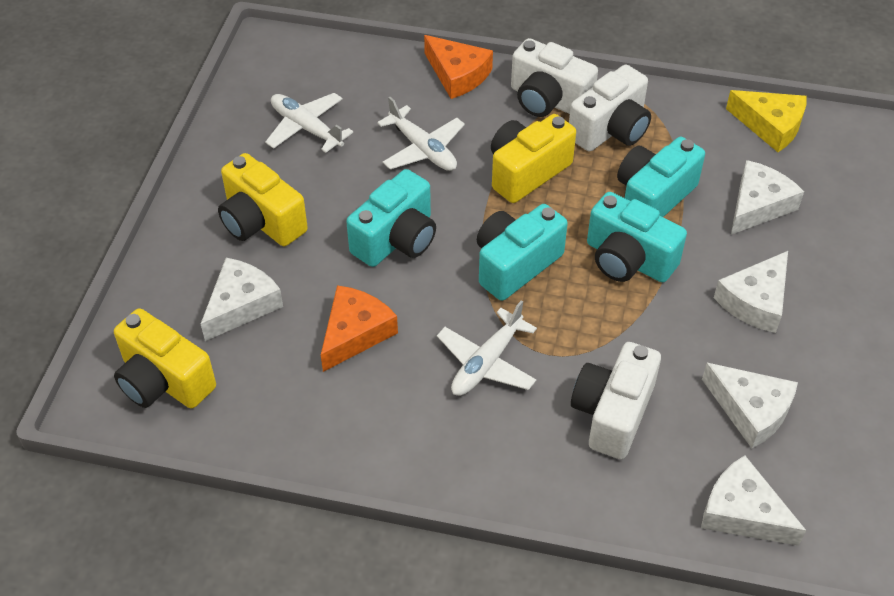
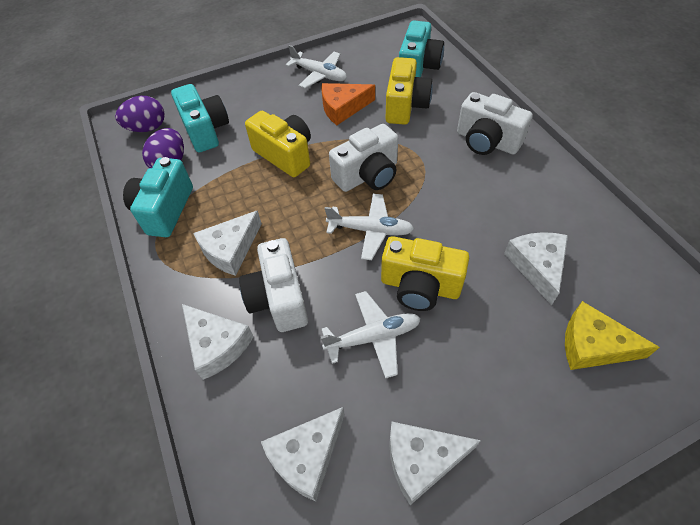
orange cheese: 2 -> 1
purple egg: 0 -> 2
turquoise camera: 4 -> 3

